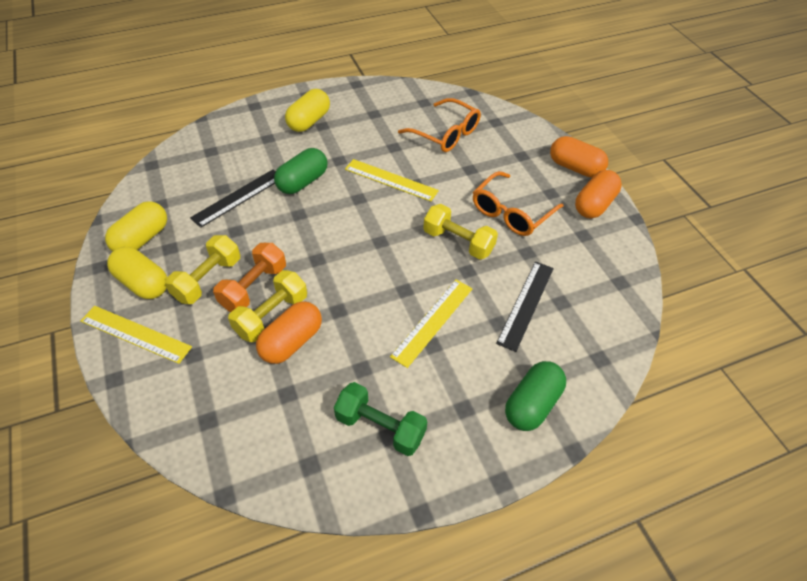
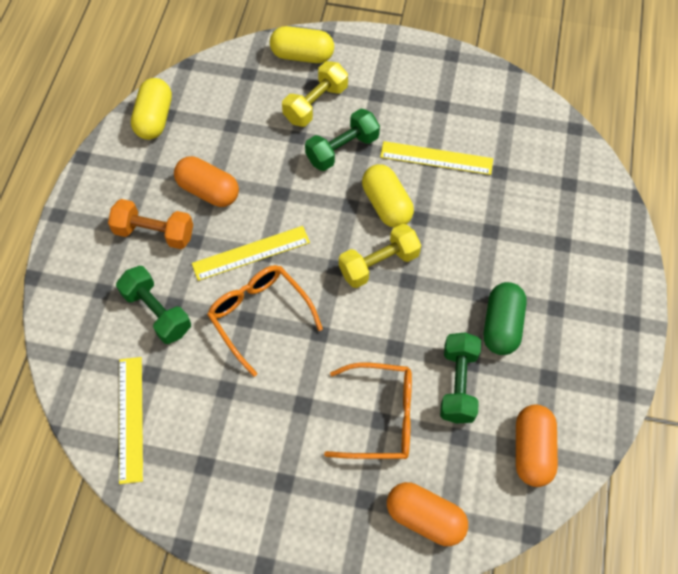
black ruler: 2 -> 0
green capsule: 2 -> 1
green dumbbell: 1 -> 3
yellow dumbbell: 3 -> 2

